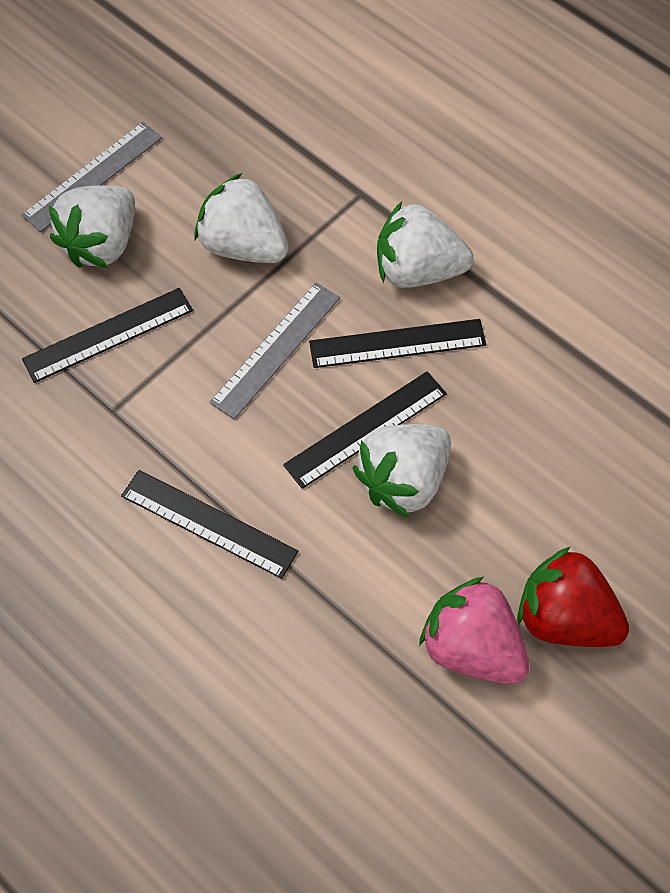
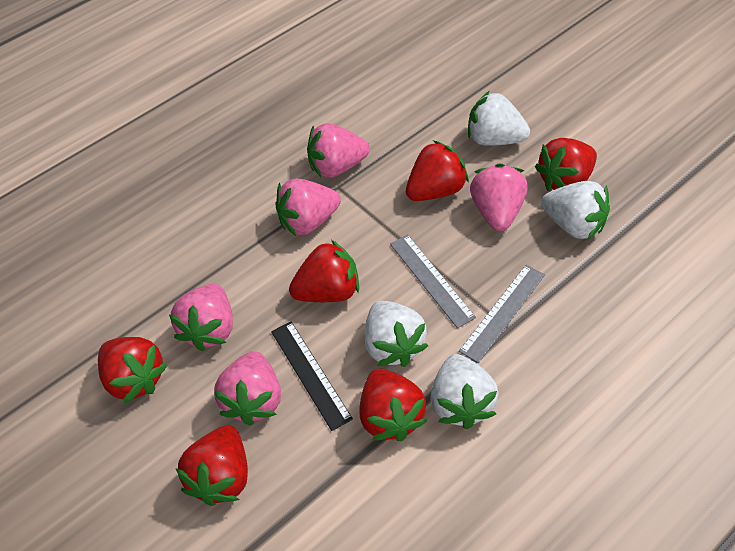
black ruler: 4 -> 1
pink strawberry: 1 -> 5
red strawberry: 1 -> 6

